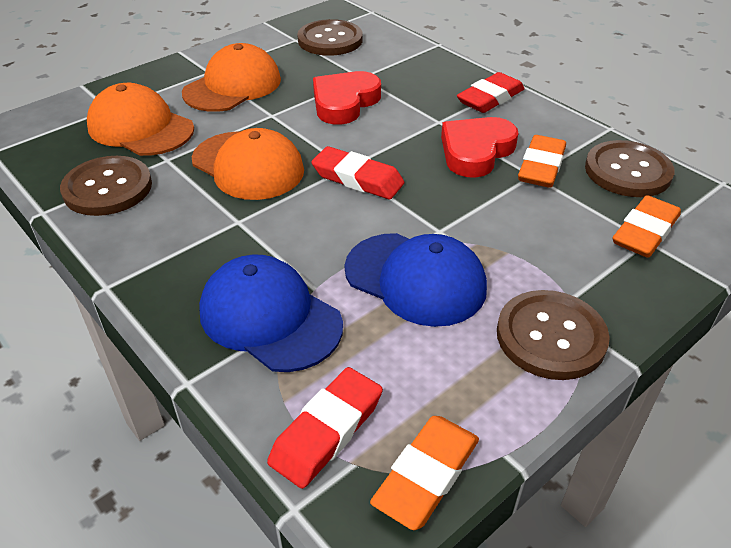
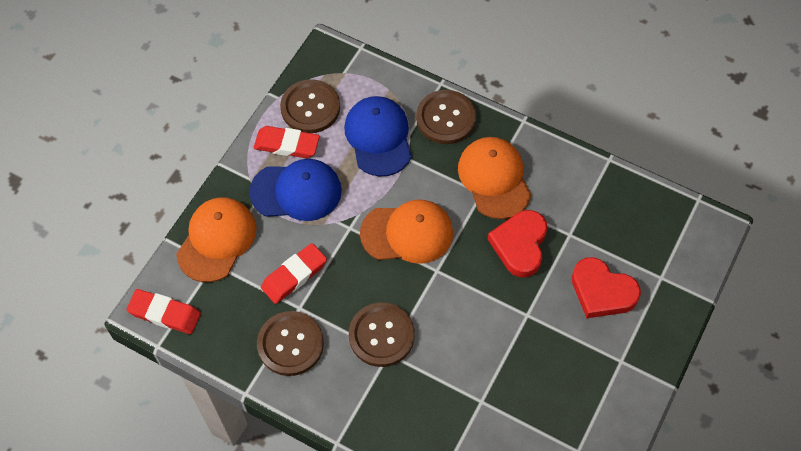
orange eraser: 3 -> 0

